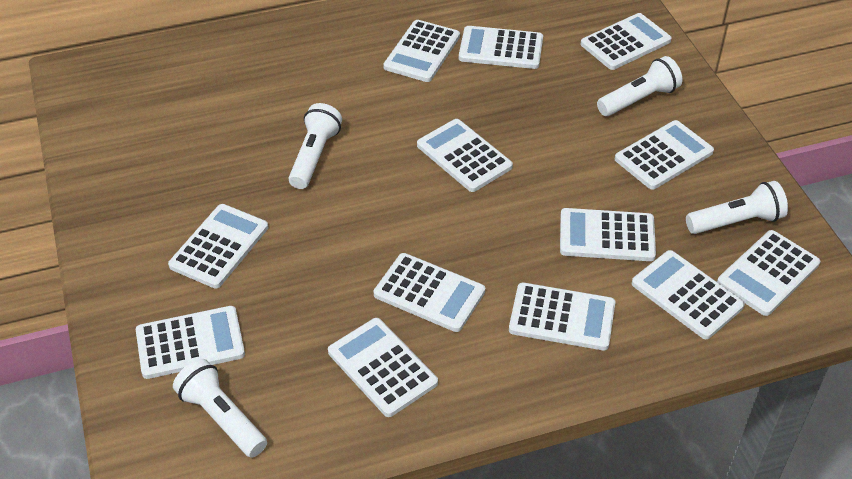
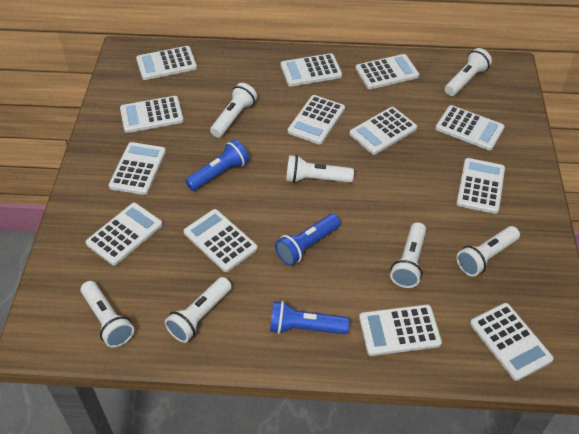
blue flashlight: 0 -> 3
white flashlight: 4 -> 7

